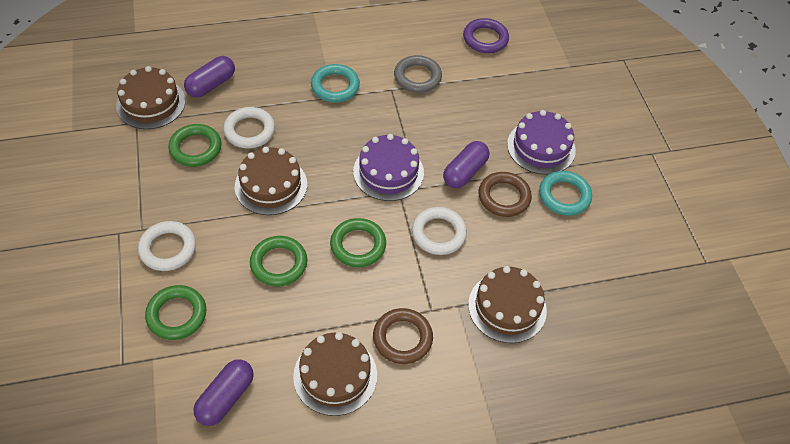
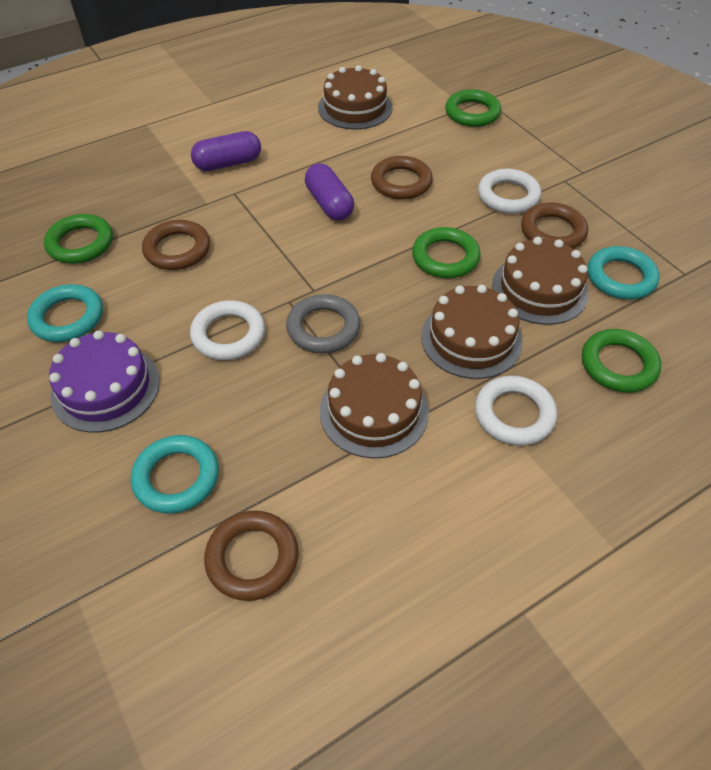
brown ring: 2 -> 4
purple cake: 2 -> 1
purple capsule: 3 -> 2
purple ring: 1 -> 0
turquoise ring: 2 -> 3

